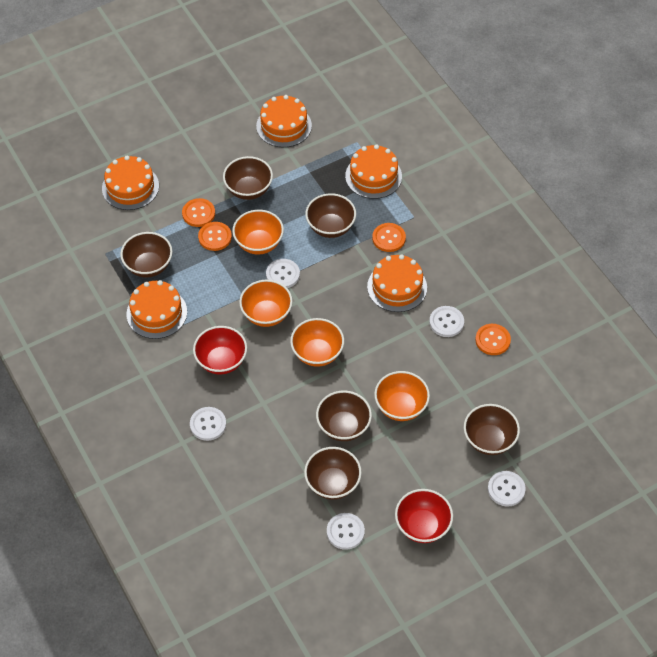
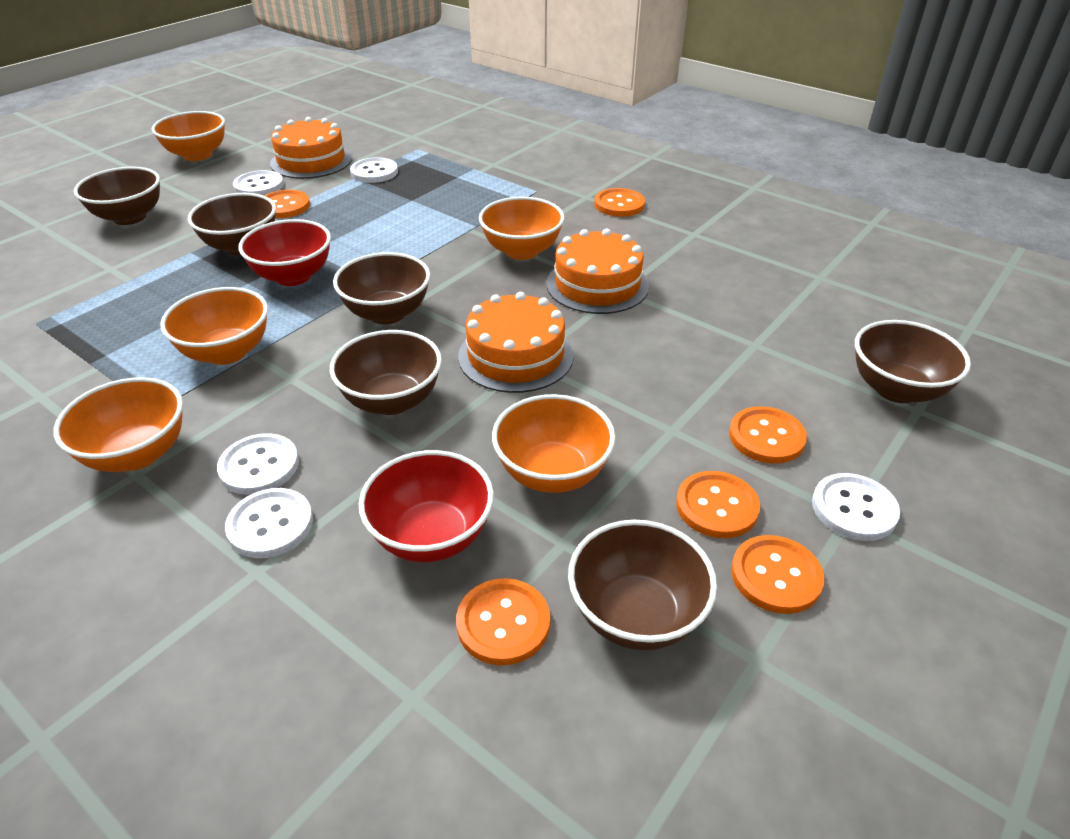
orange bowl: 4 -> 5
orange button: 4 -> 6
orange cake: 5 -> 3

